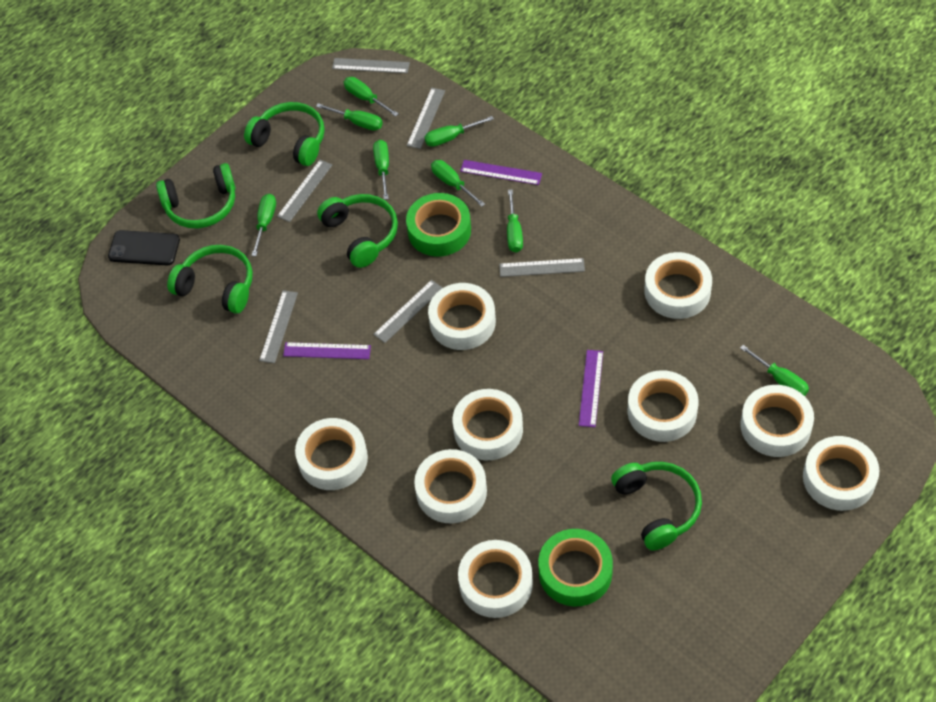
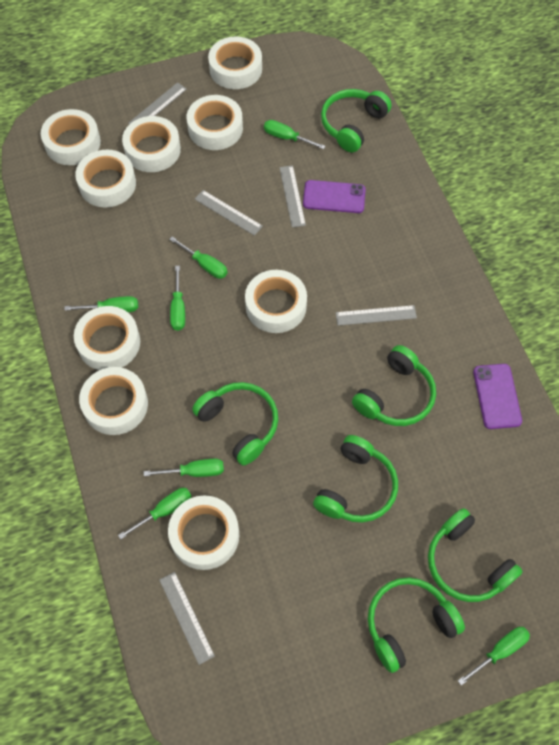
black phone: 1 -> 0
green headphones: 5 -> 6
green screwdriver: 8 -> 7
green tape: 2 -> 0
grey ruler: 6 -> 5
purple phone: 0 -> 2
purple ruler: 3 -> 0

